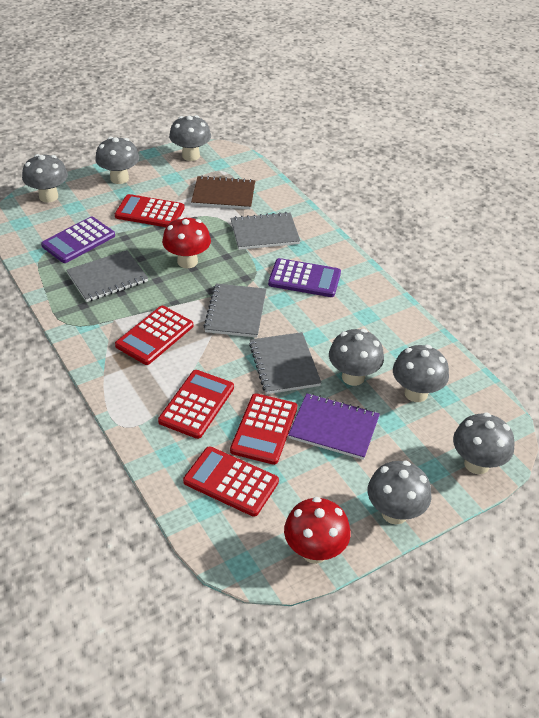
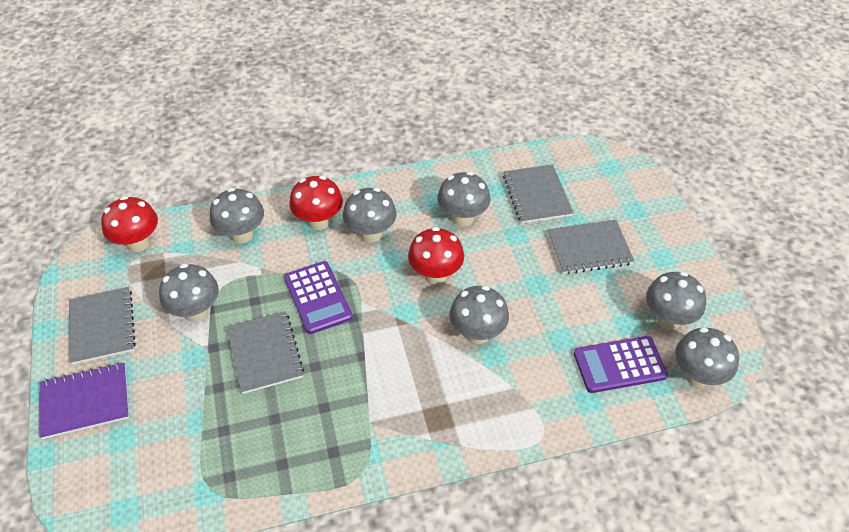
brown notebook: 1 -> 0
red calculator: 5 -> 0
red mushroom: 2 -> 3

